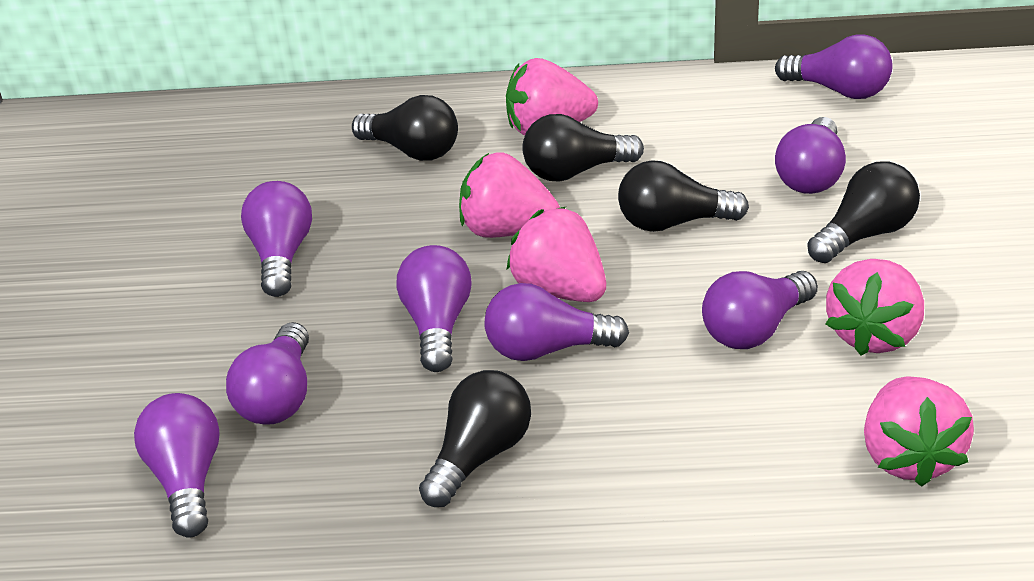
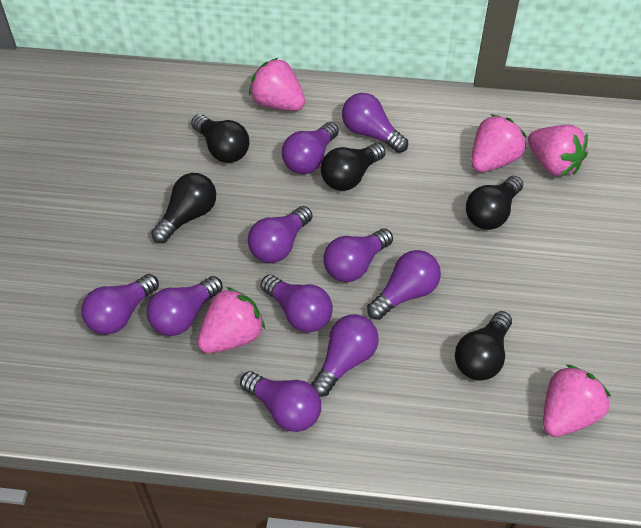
purple light bulb: 8 -> 10

